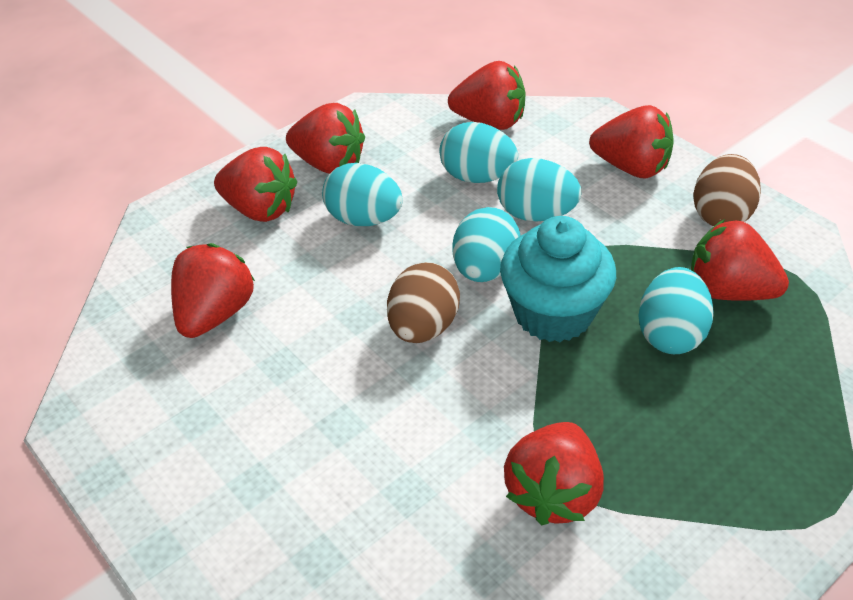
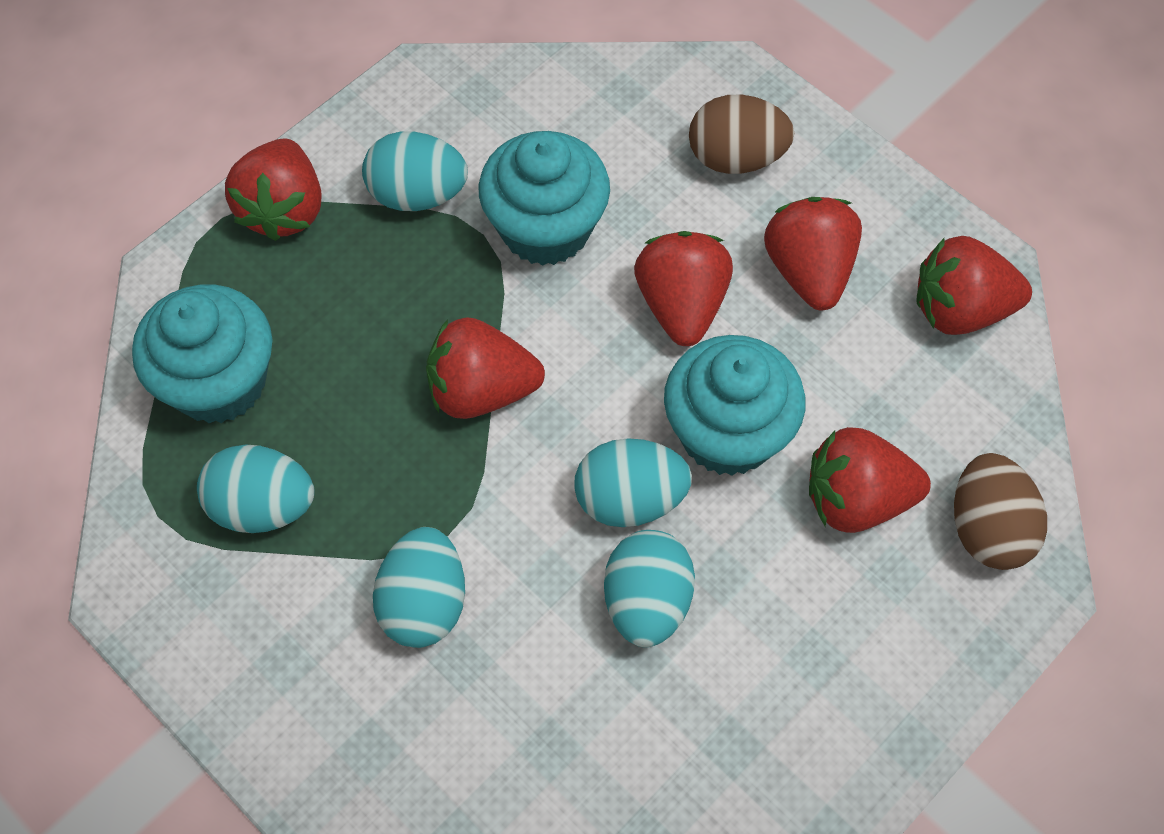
red strawberry: 7 -> 6
turquoise cupcake: 1 -> 3

